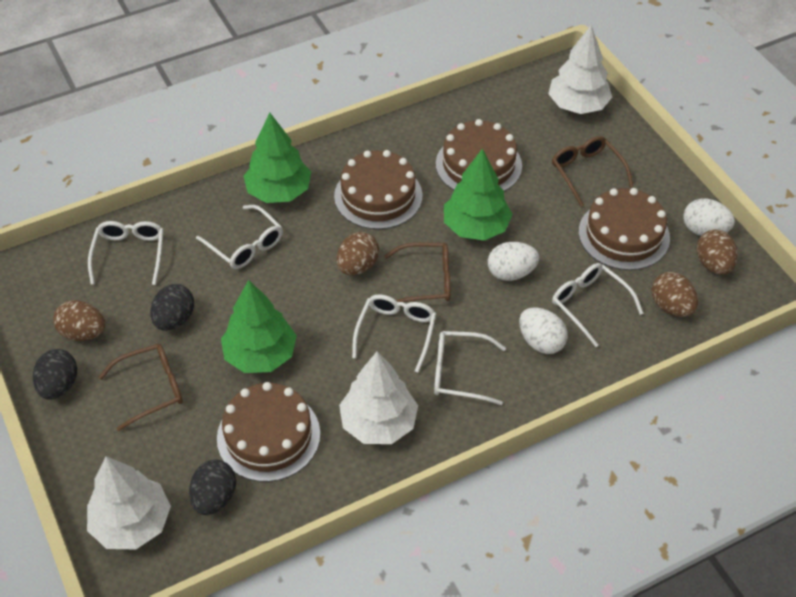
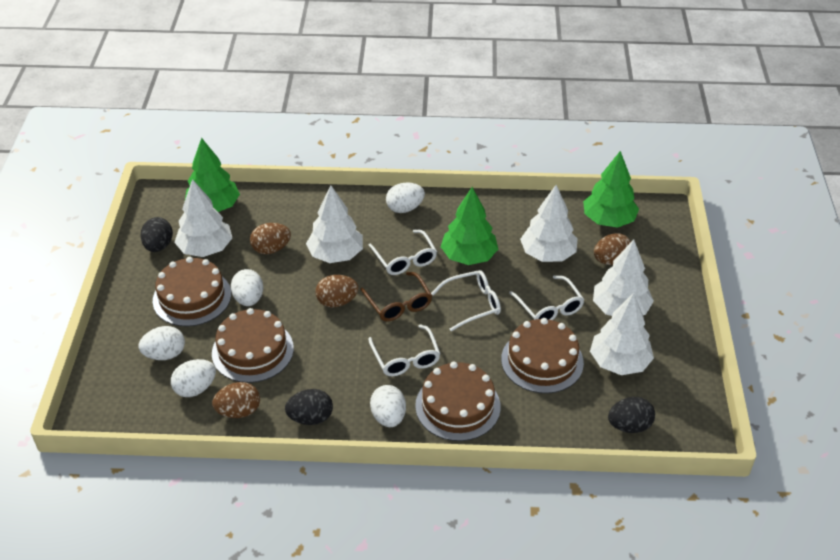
brown glasses: 3 -> 1
white egg: 3 -> 5
white glasses: 5 -> 4
white tree: 3 -> 5

